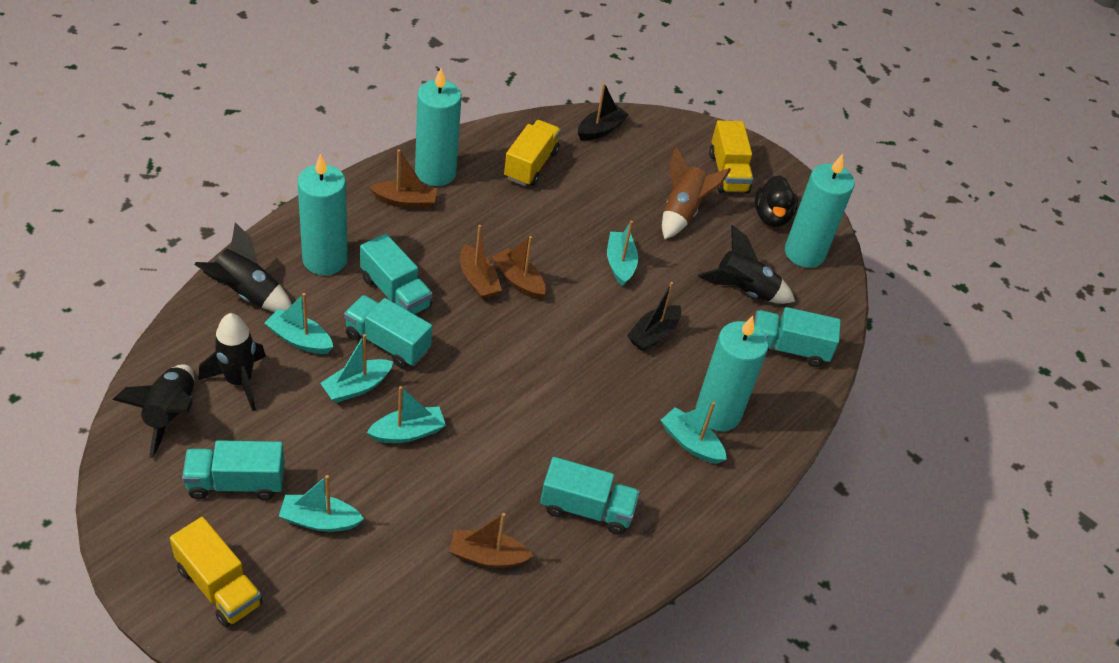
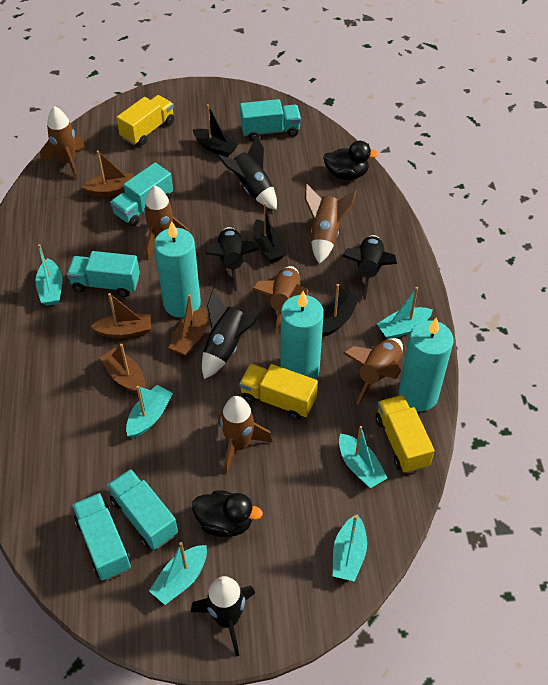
black boat: 2 -> 3
black duck: 1 -> 2
black rocket: 4 -> 5
brown rocket: 1 -> 6
turquoise candle: 4 -> 3

